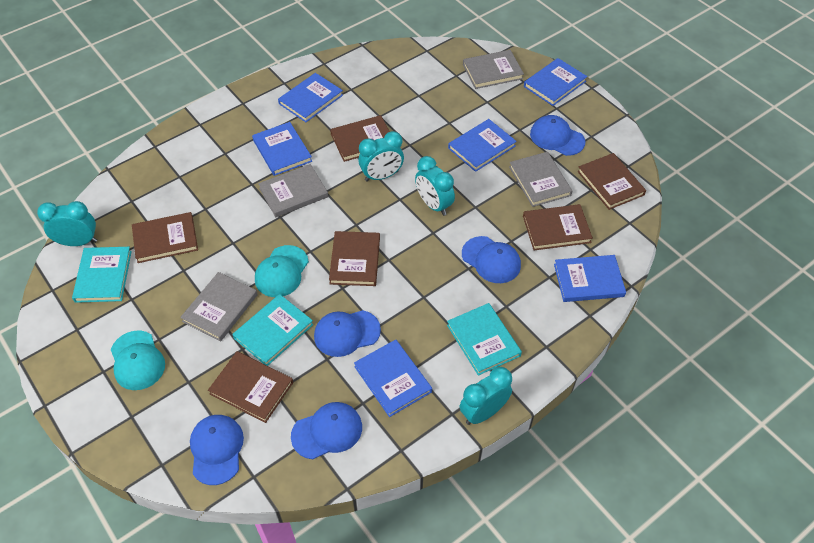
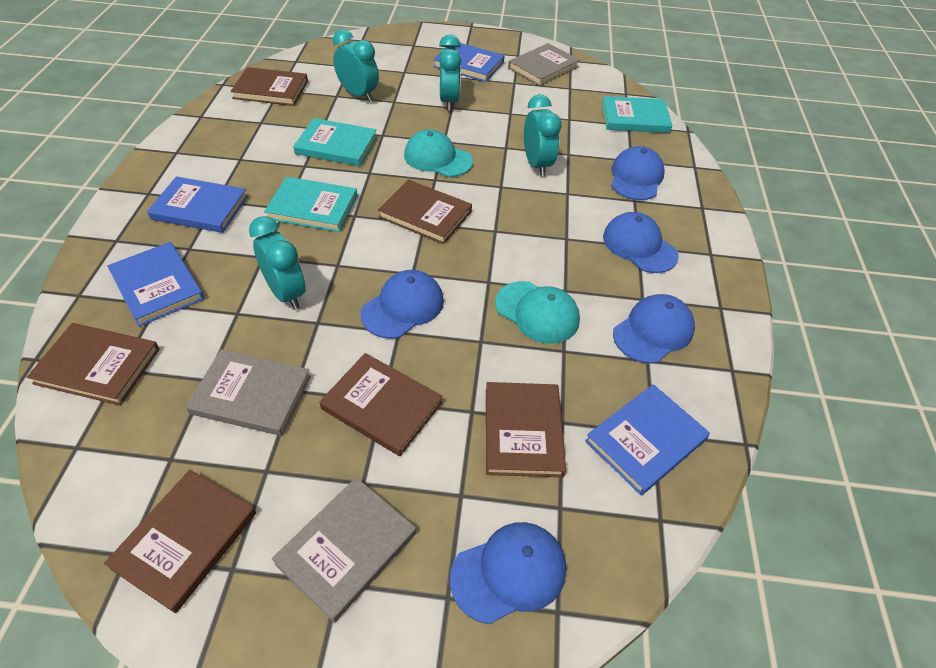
blue book: 6 -> 4
grey book: 4 -> 3

